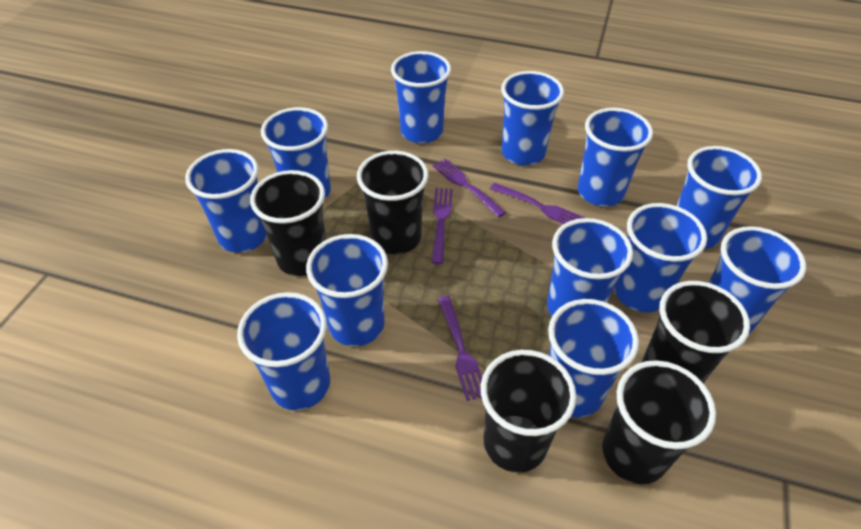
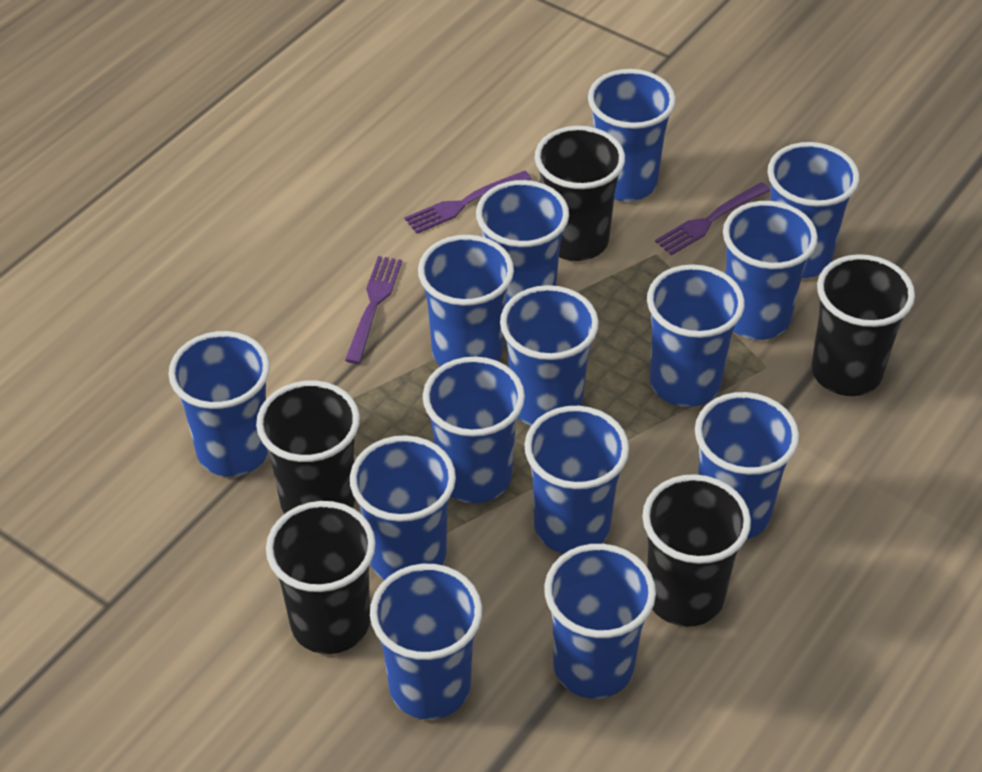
blue cup: 12 -> 14
purple fork: 4 -> 3

